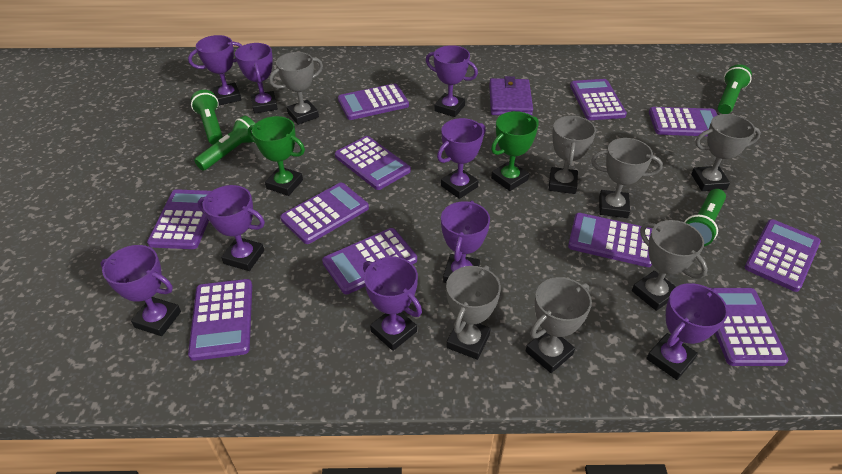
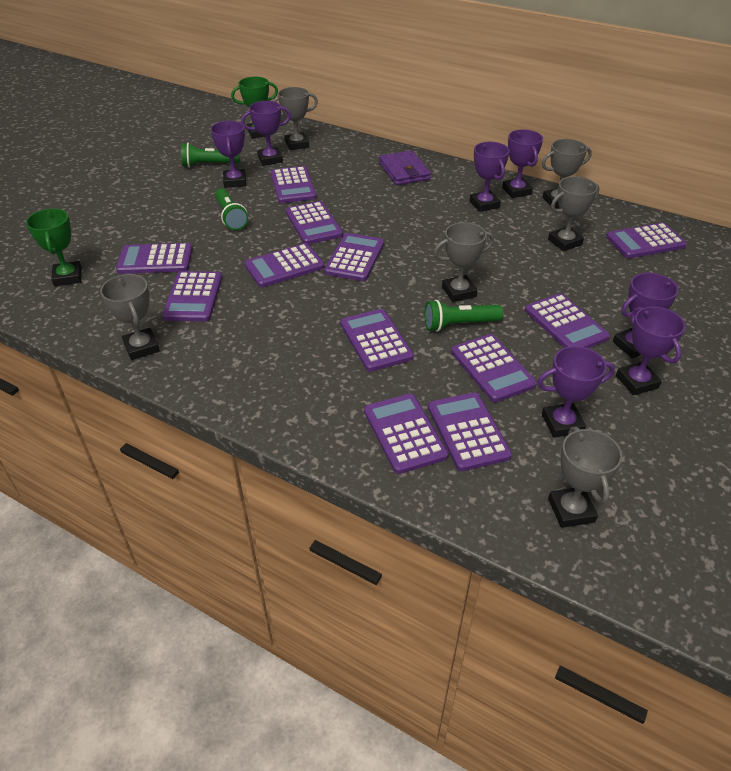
green flashlight: 4 -> 3
grey trophy: 7 -> 6
purple calculator: 11 -> 12
purple trophy: 9 -> 7

